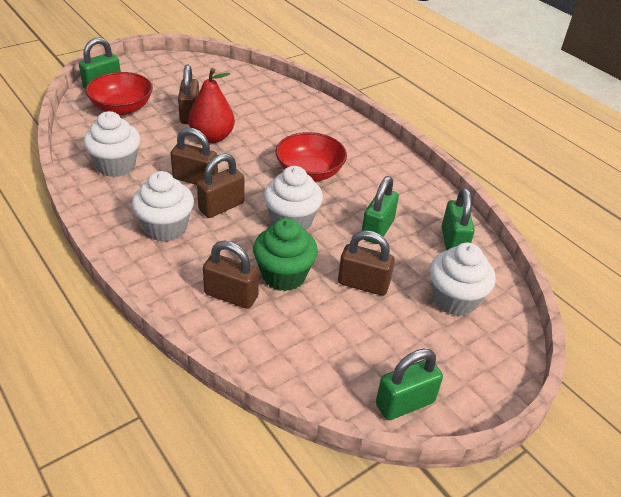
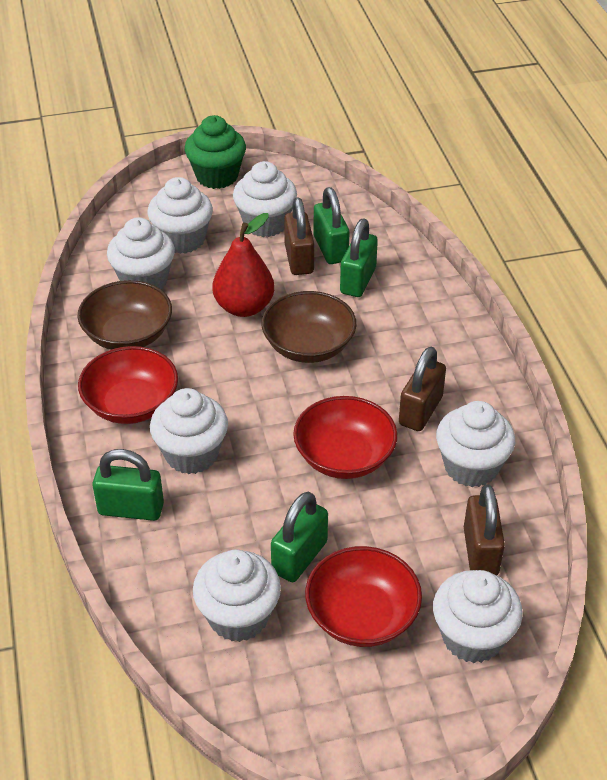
brown bowl: 0 -> 2
brown padlock: 5 -> 3
red bowl: 2 -> 3
white cupcake: 4 -> 7

